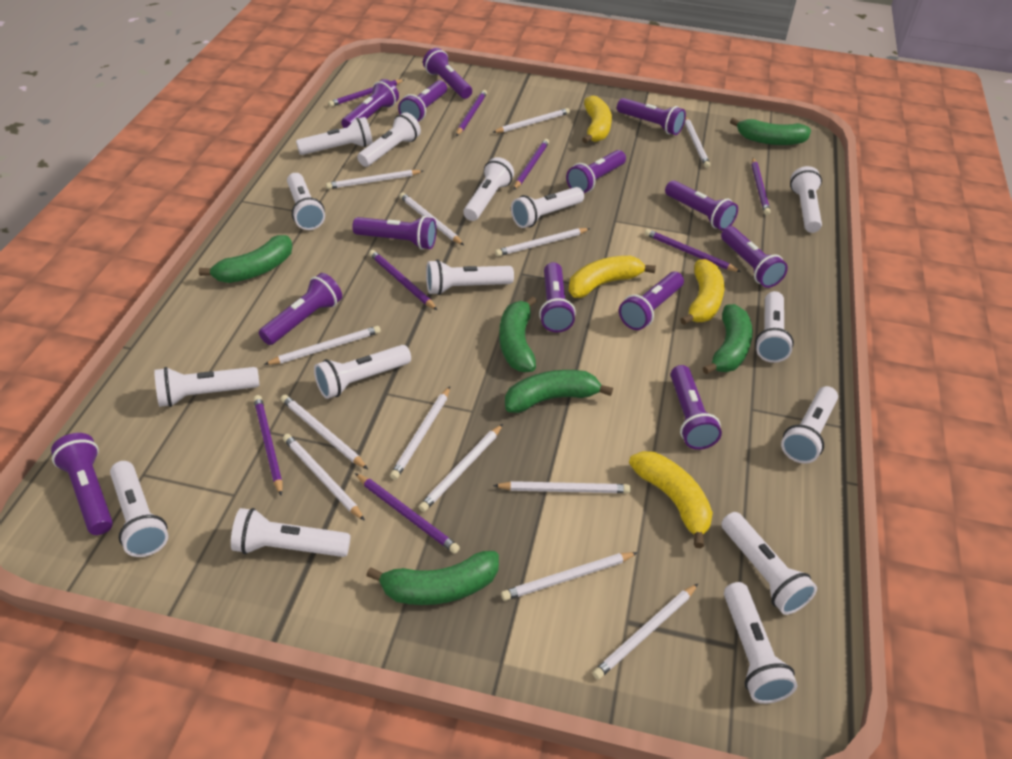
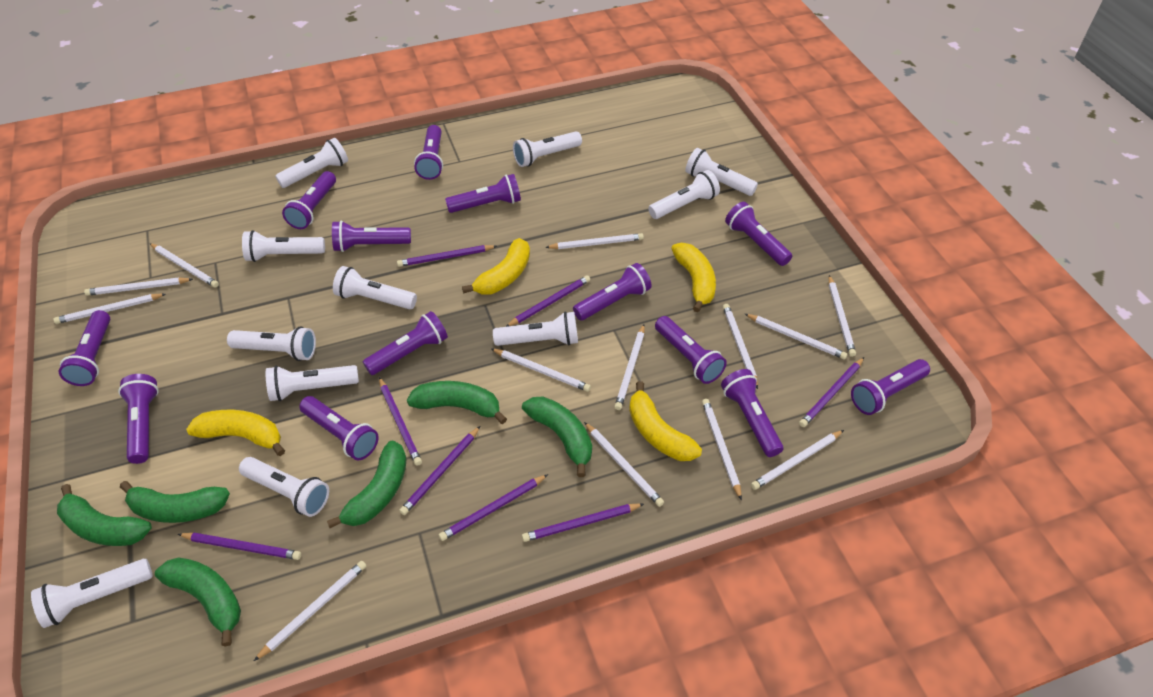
white flashlight: 15 -> 11

